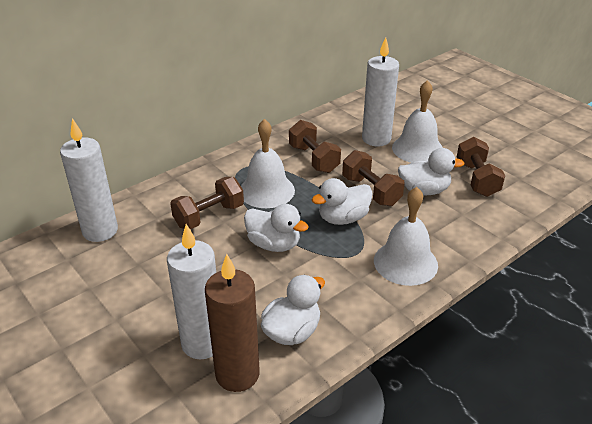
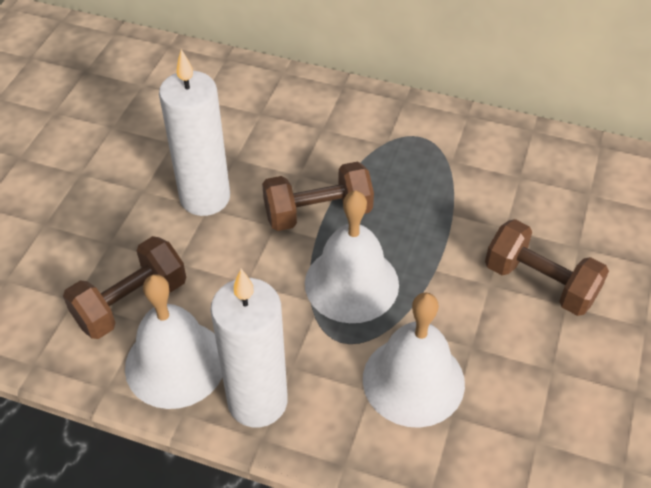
brown candle: 1 -> 0
brown dumbbell: 4 -> 3
white candle: 3 -> 2
white duck: 4 -> 0

